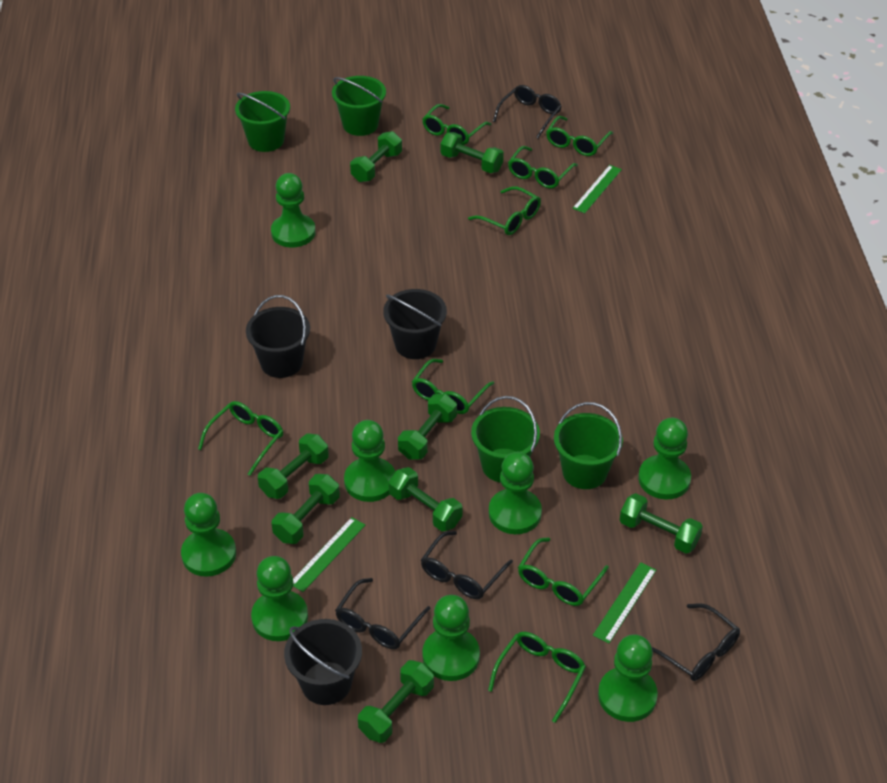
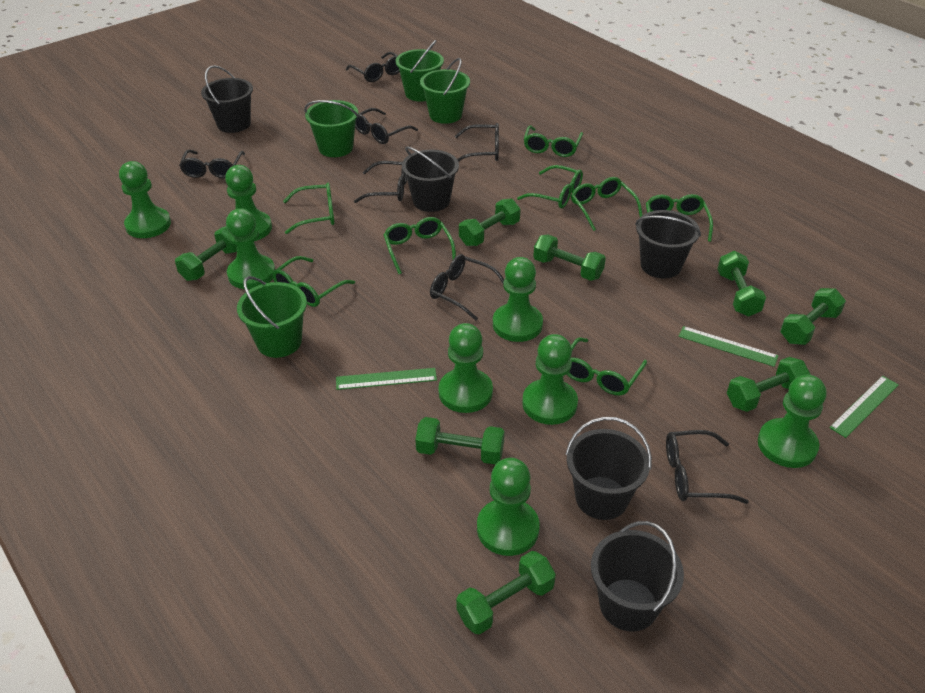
black bucket: 3 -> 5
black glasses: 4 -> 7

